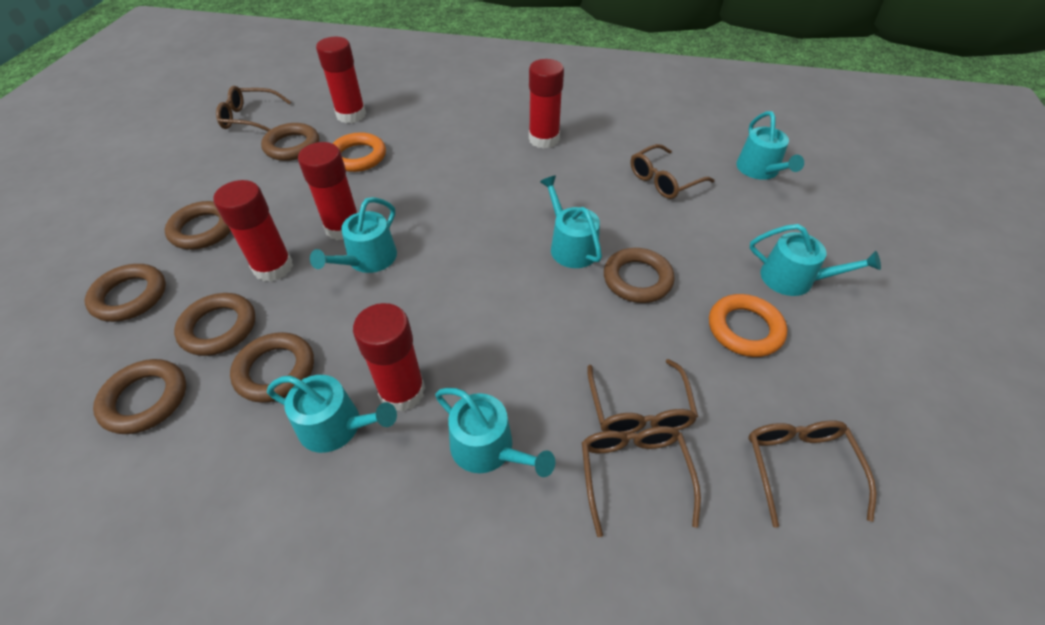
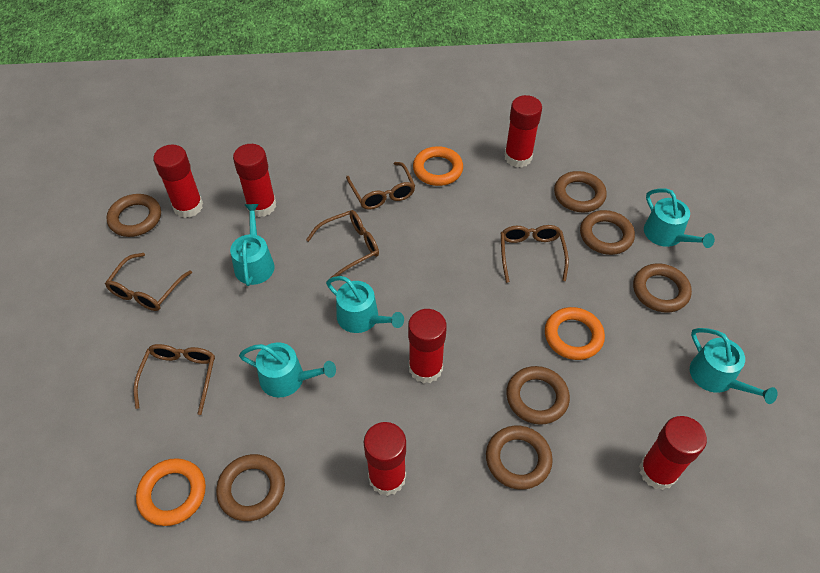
orange ring: 2 -> 3
red glue stick: 5 -> 6
turquoise watering can: 6 -> 5

